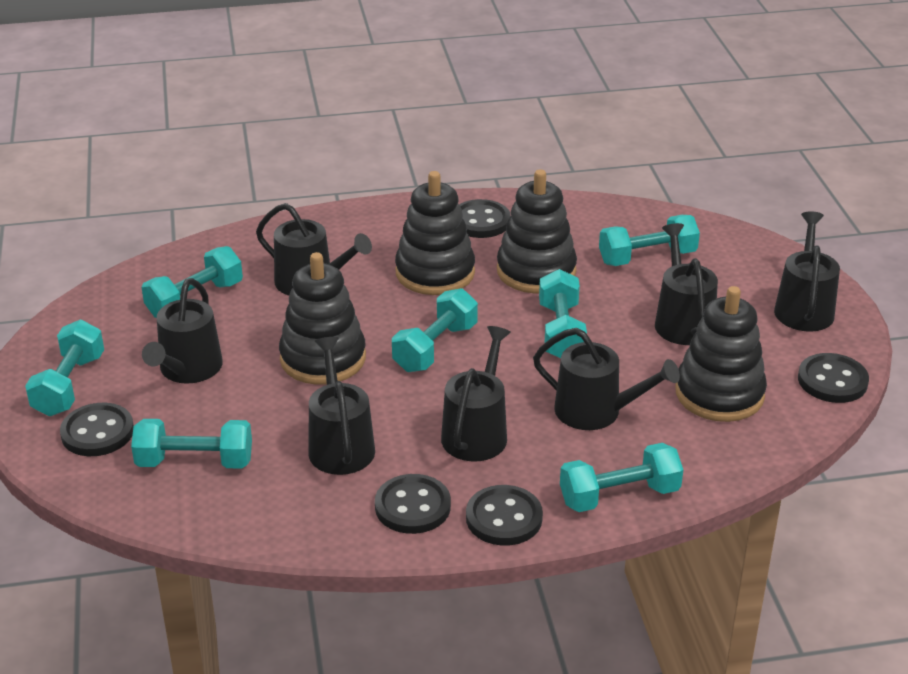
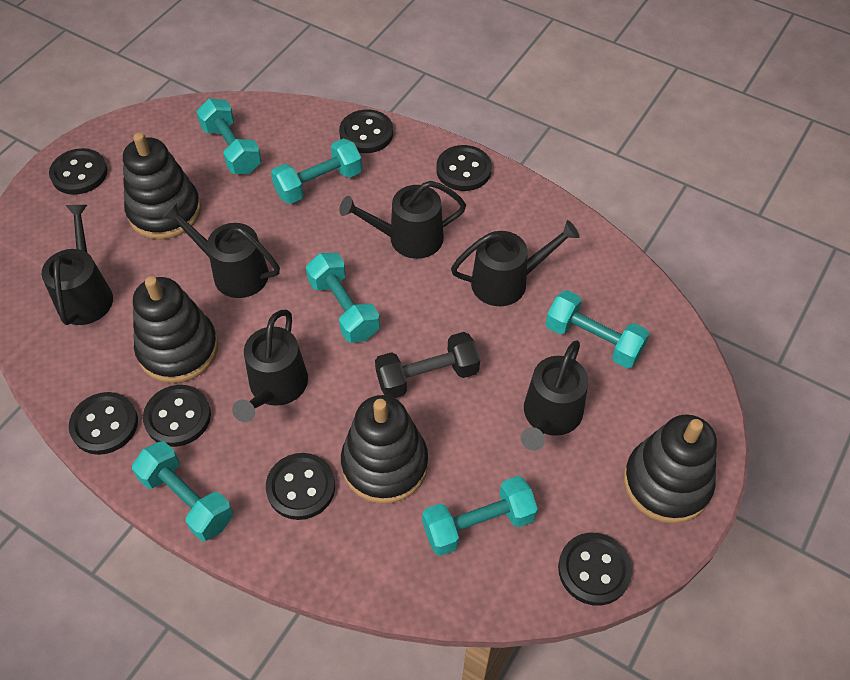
black button: 5 -> 7
black dumbbell: 0 -> 1
black watering can: 7 -> 6
turquoise dumbbell: 7 -> 6

